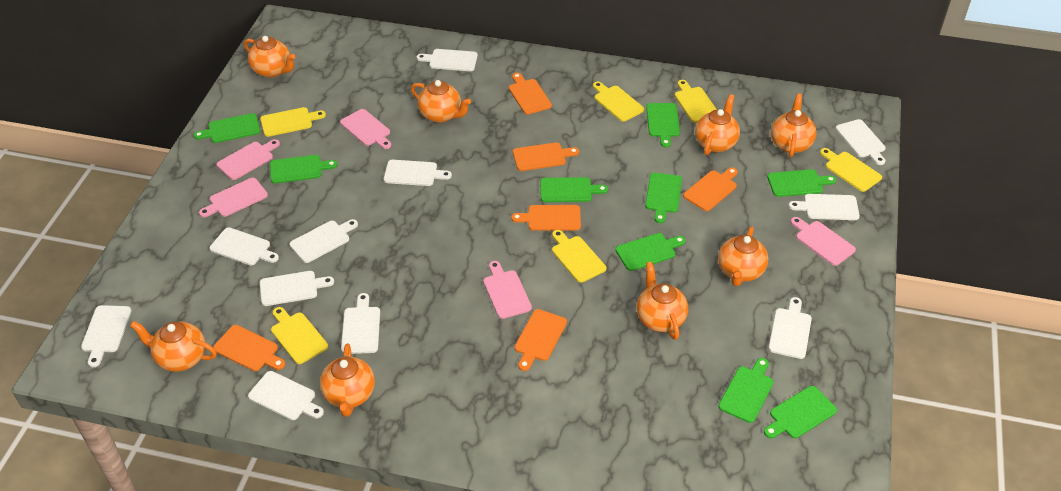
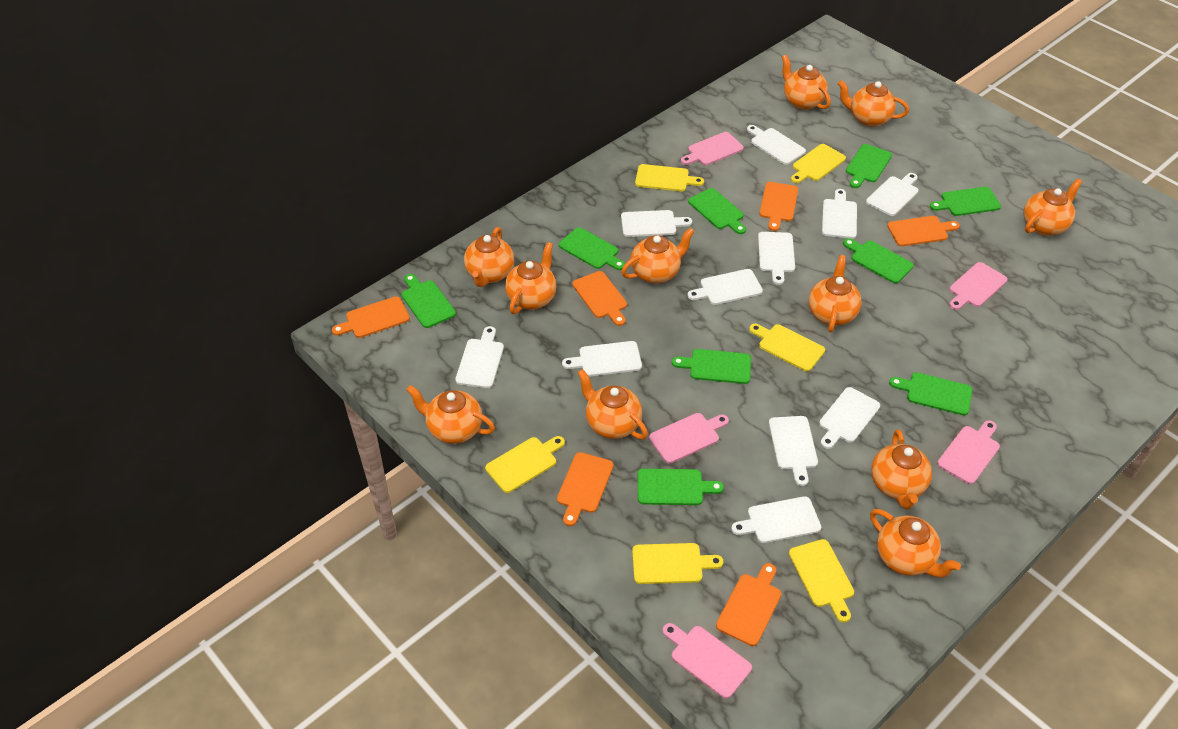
orange teapot: 8 -> 11

